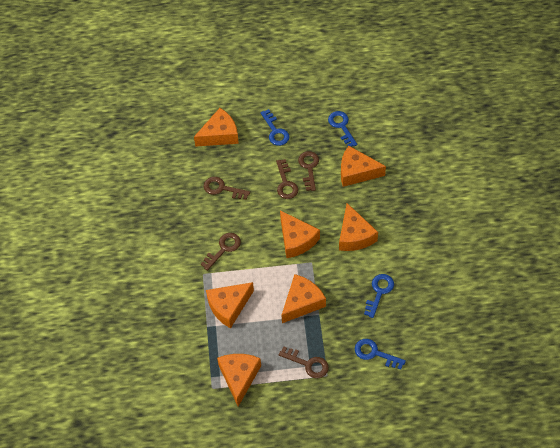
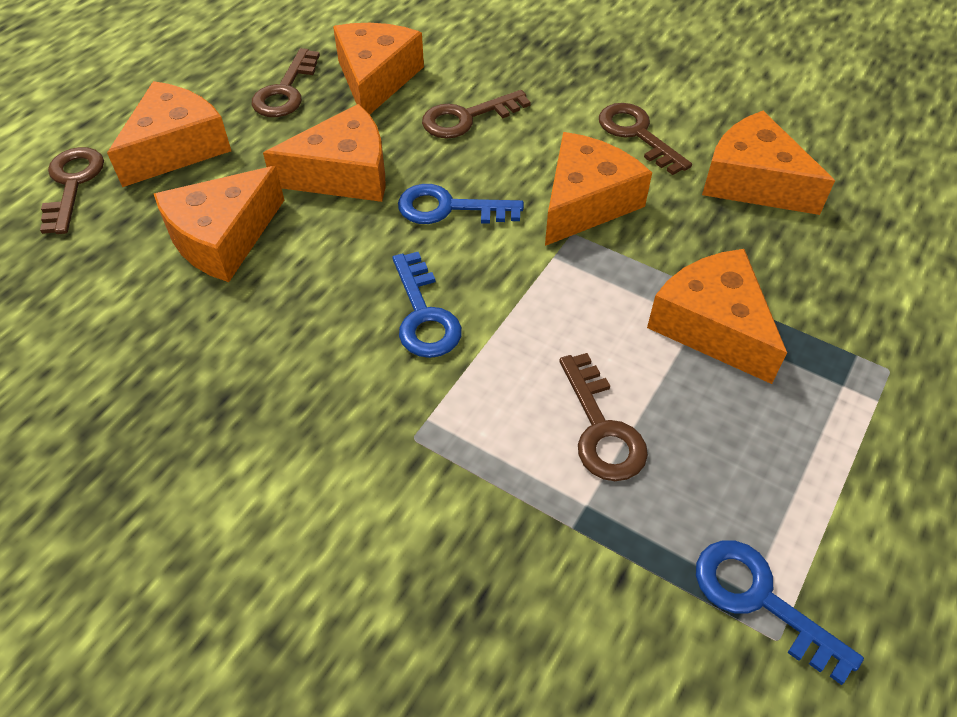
blue key: 4 -> 3

